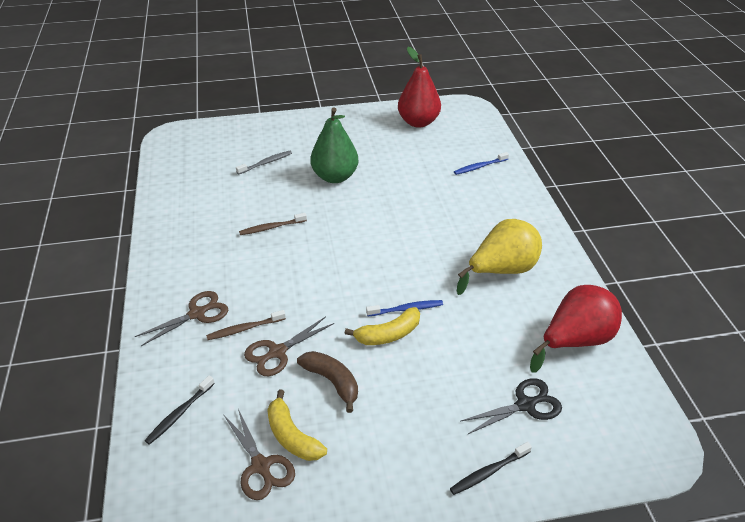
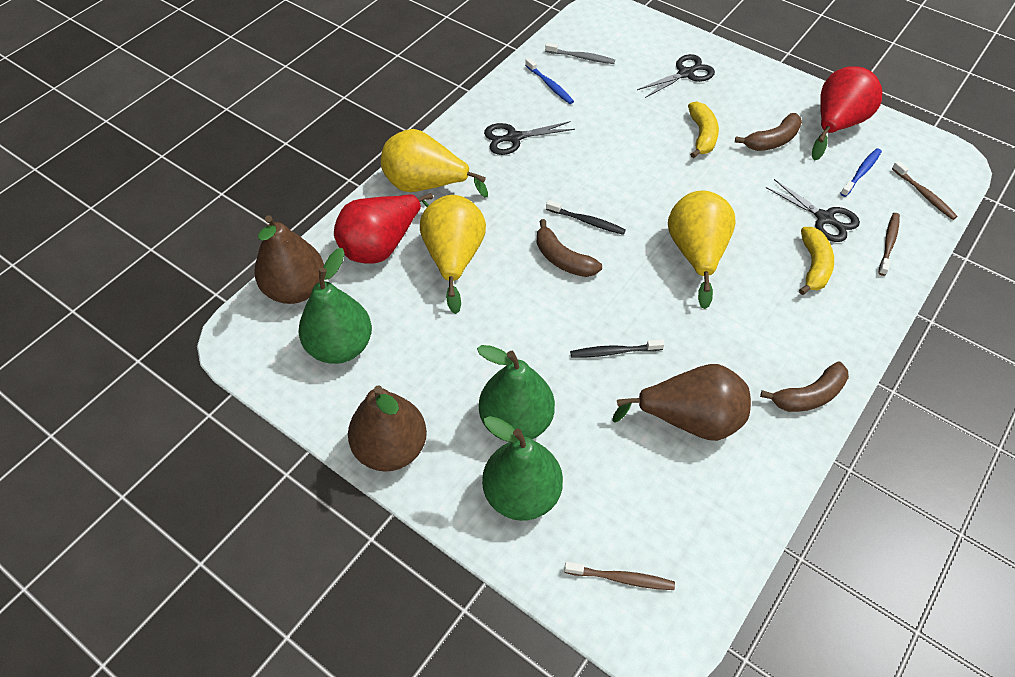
black scissors: 1 -> 3
brown banana: 1 -> 3
brown pear: 0 -> 3
brown scissors: 3 -> 0
brown toothbrush: 2 -> 3
green pear: 1 -> 3
yellow pear: 1 -> 3

